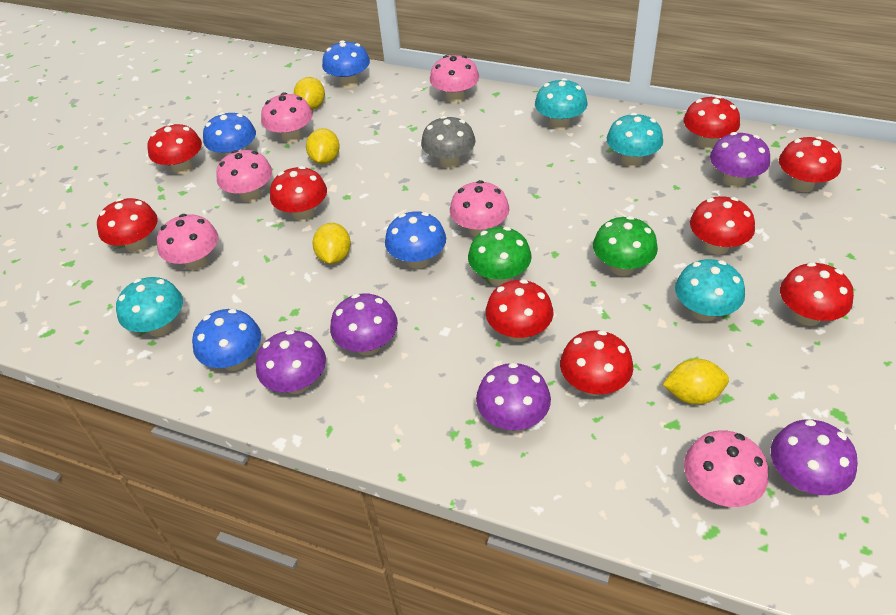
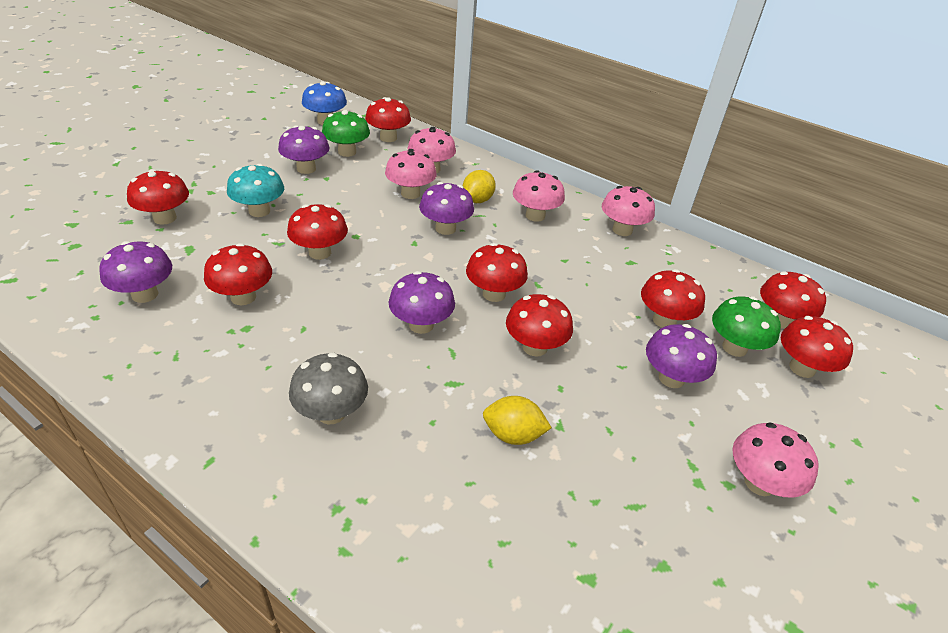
blue mushroom: 4 -> 1
pink mushroom: 6 -> 5
turquoise mushroom: 4 -> 1
yellow lemon: 4 -> 2

